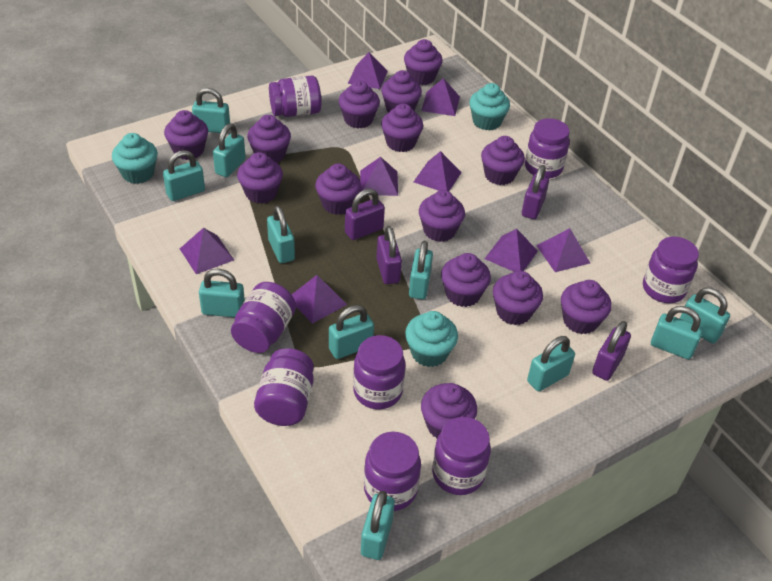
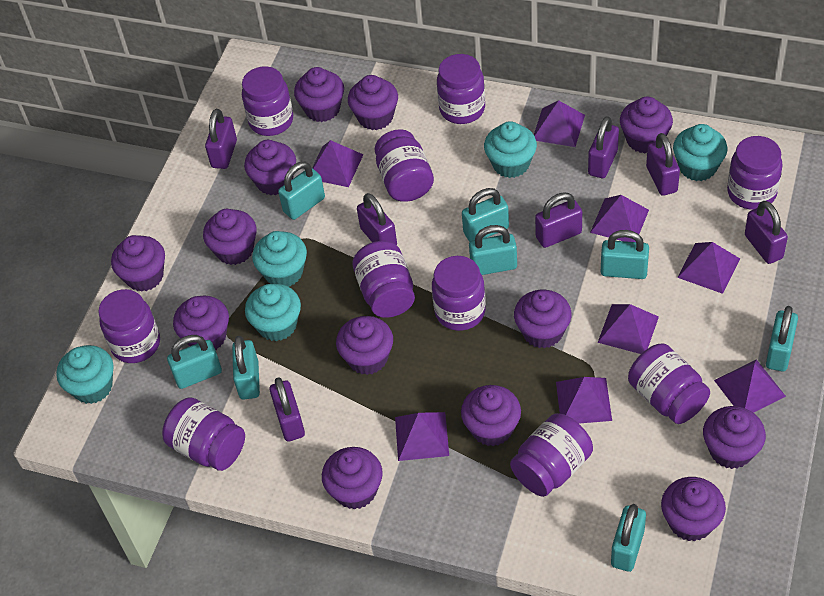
purple cupcake: 14 -> 13
purple jar: 8 -> 10
purple padlock: 4 -> 7
turquoise cupcake: 3 -> 5
turquoise padlock: 11 -> 8

